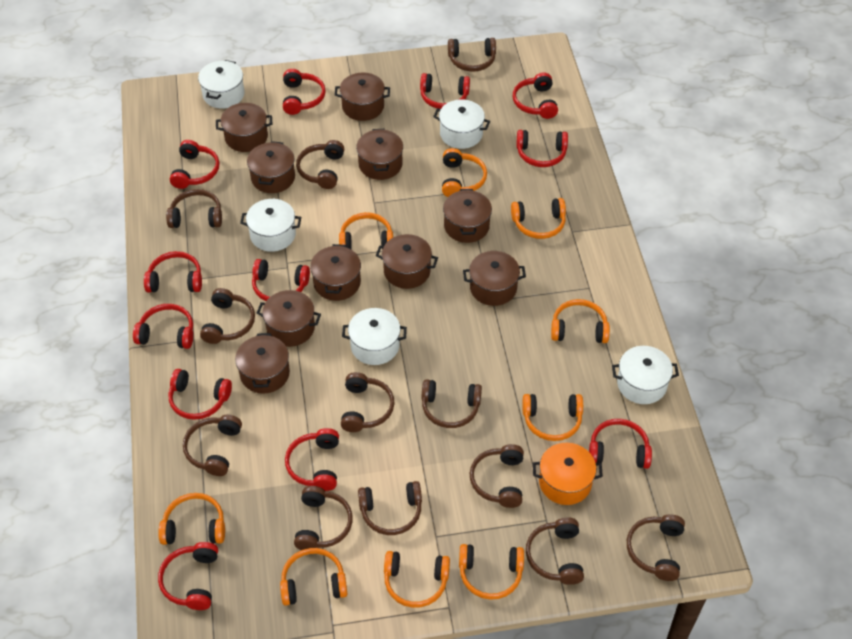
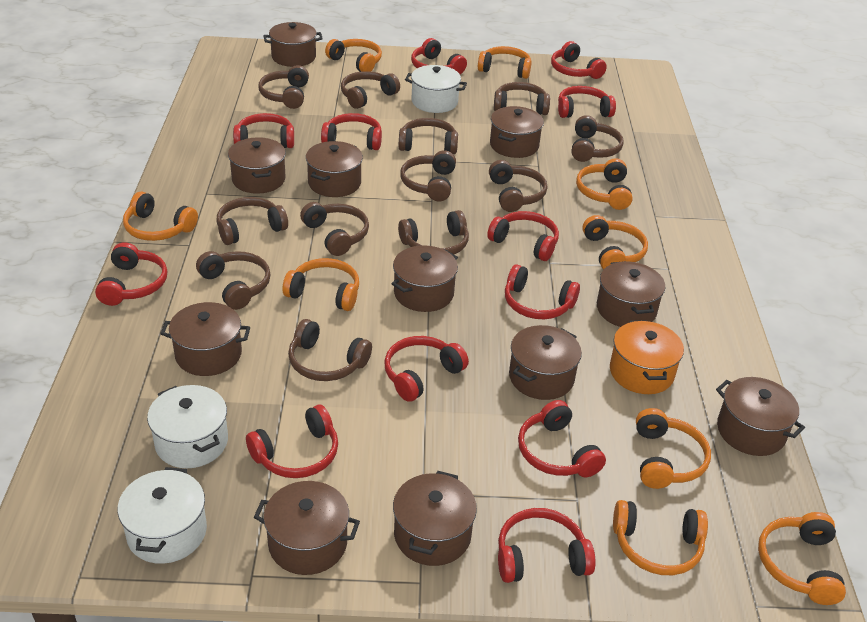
brown pot: 10 -> 11
white pot: 5 -> 3

